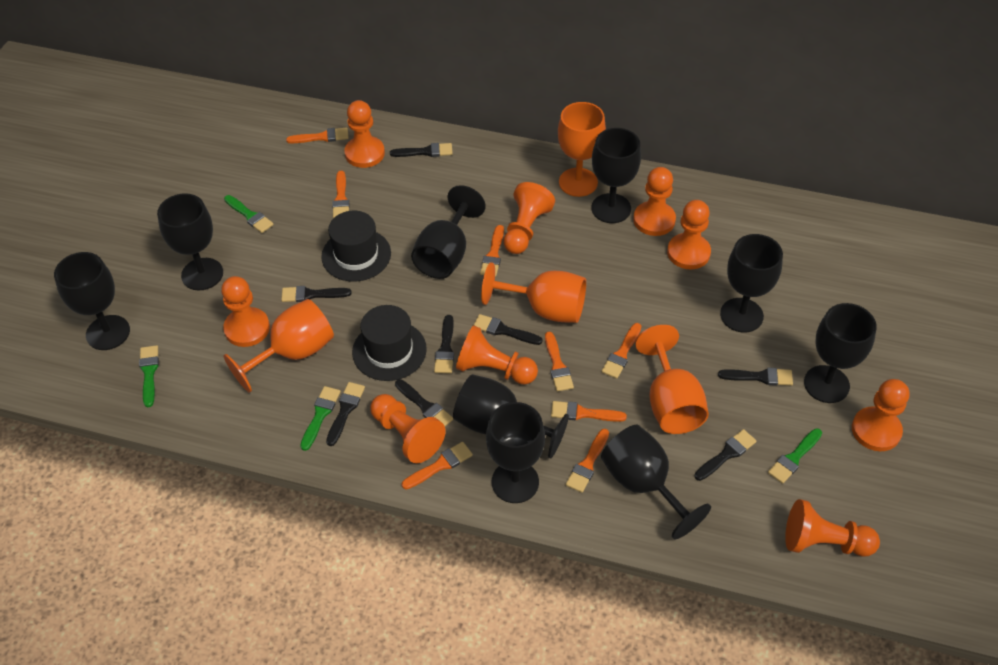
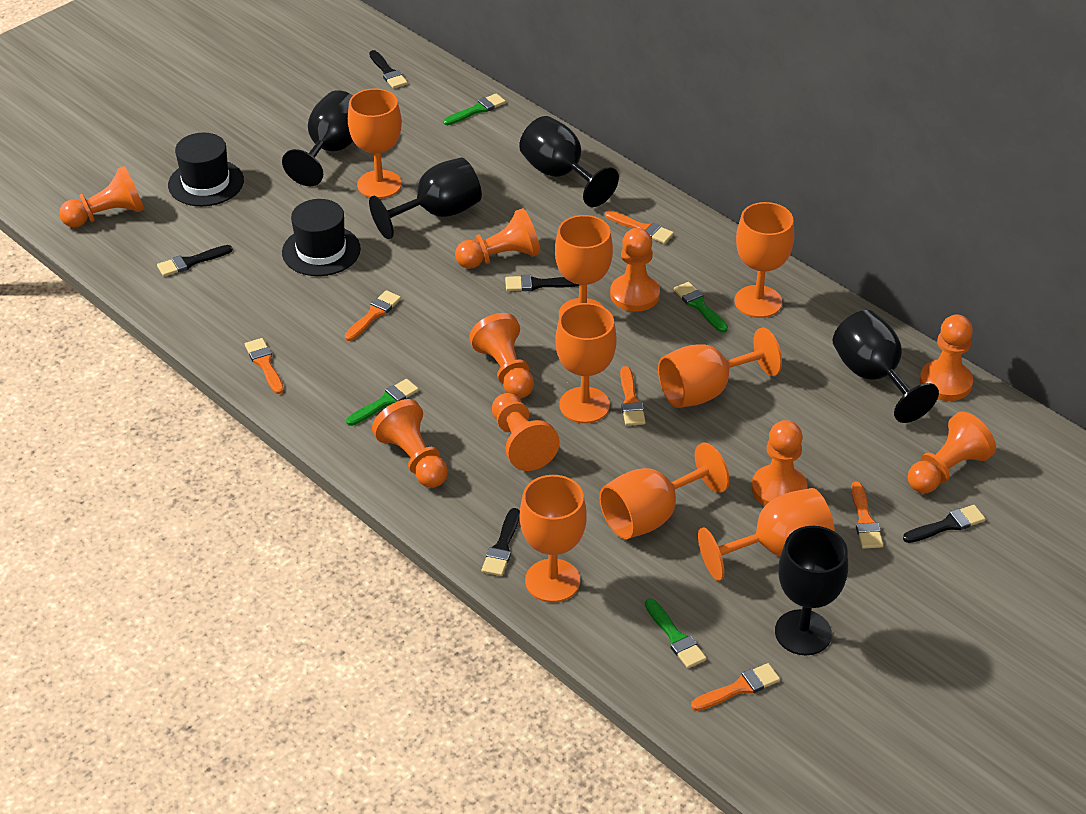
black brush: 8 -> 5
black goblet: 9 -> 5
orange brush: 8 -> 6
orange goblet: 4 -> 8

